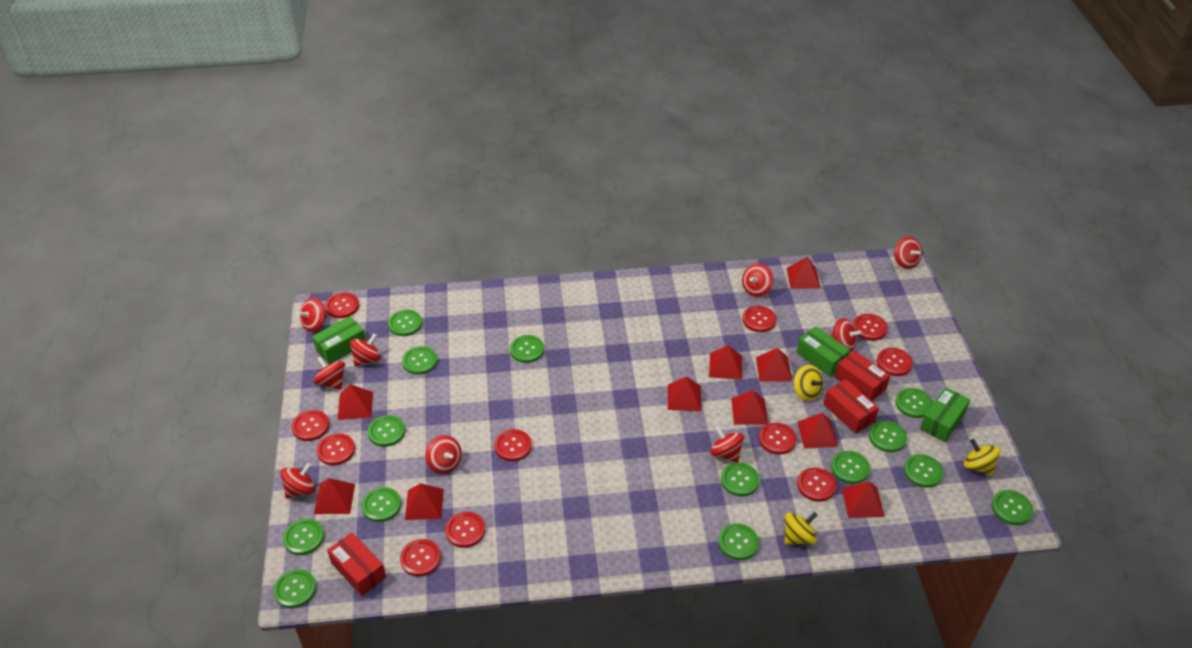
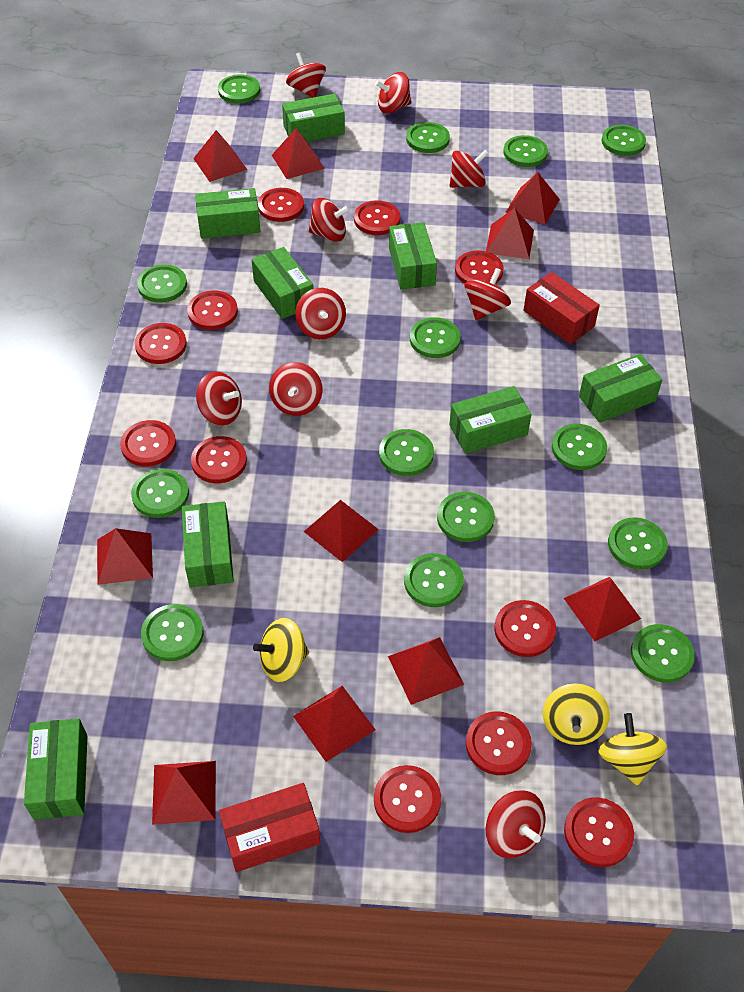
green box: 3 -> 8
red box: 3 -> 2

